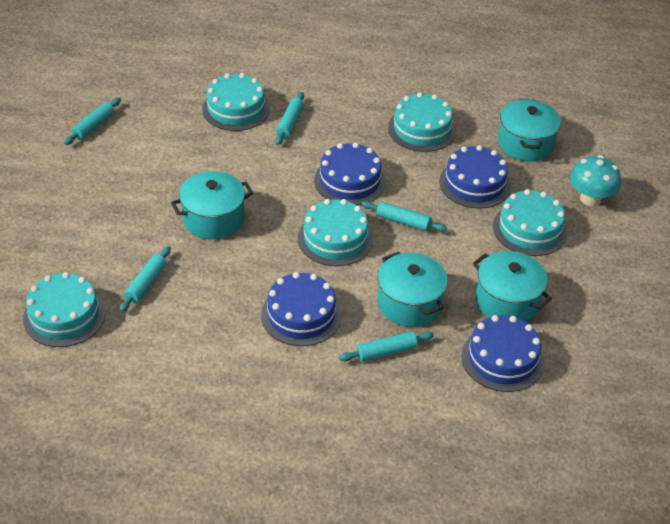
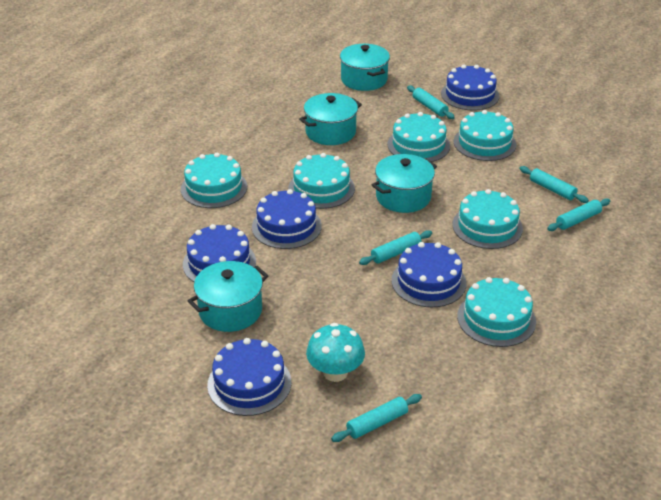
blue cake: 4 -> 5
turquoise cake: 5 -> 6

